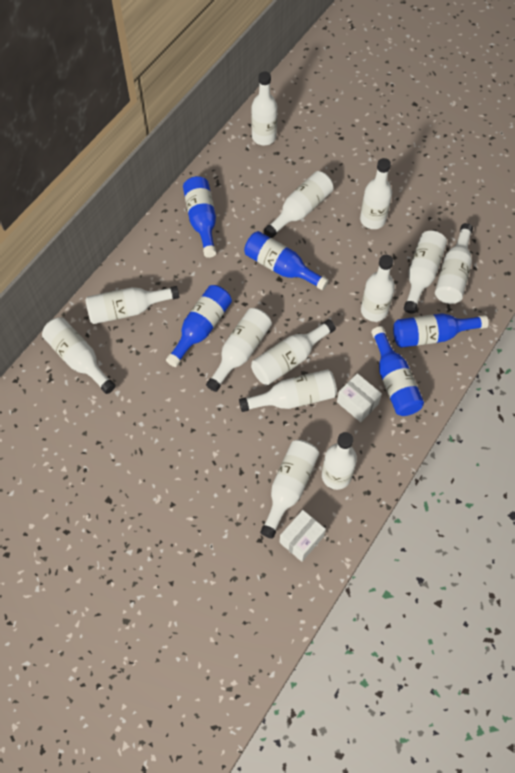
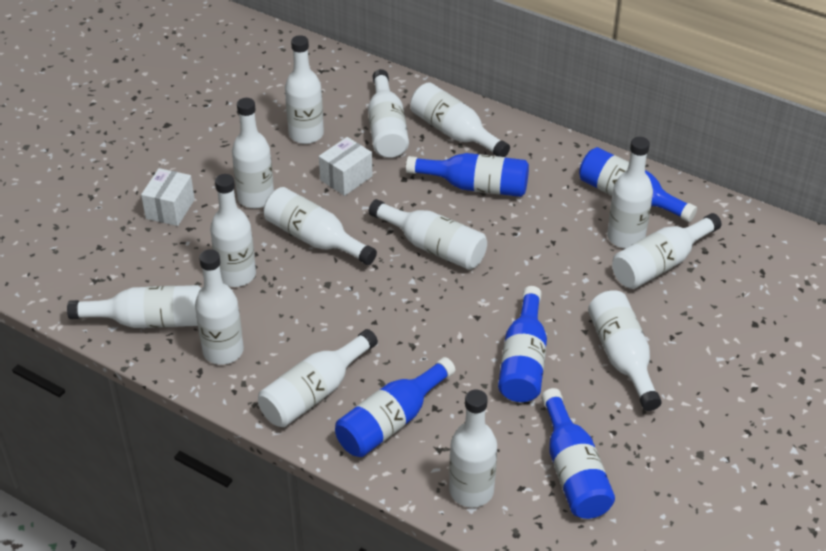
white bottle: 13 -> 14

